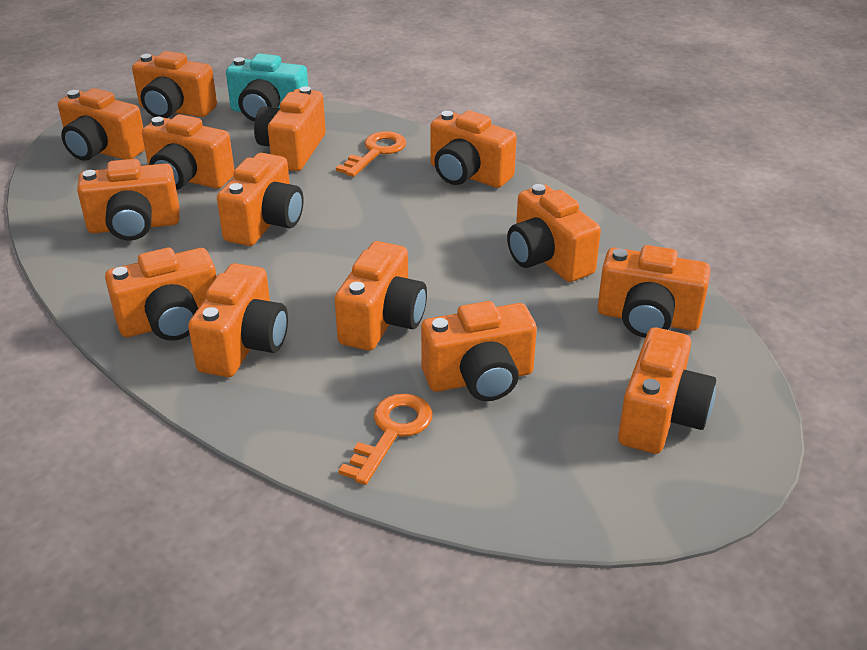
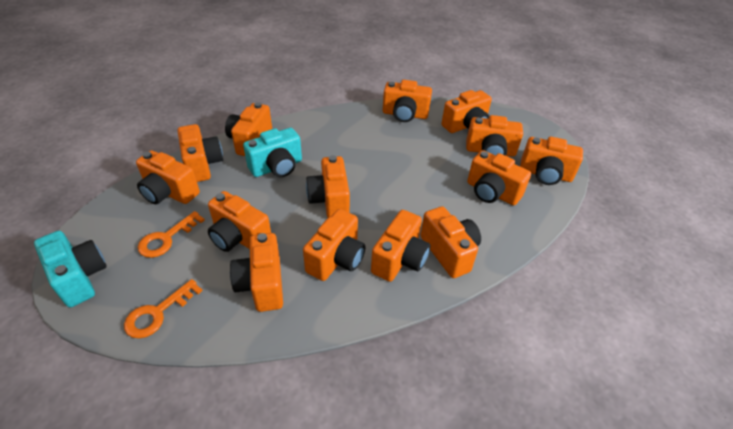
turquoise camera: 1 -> 2

